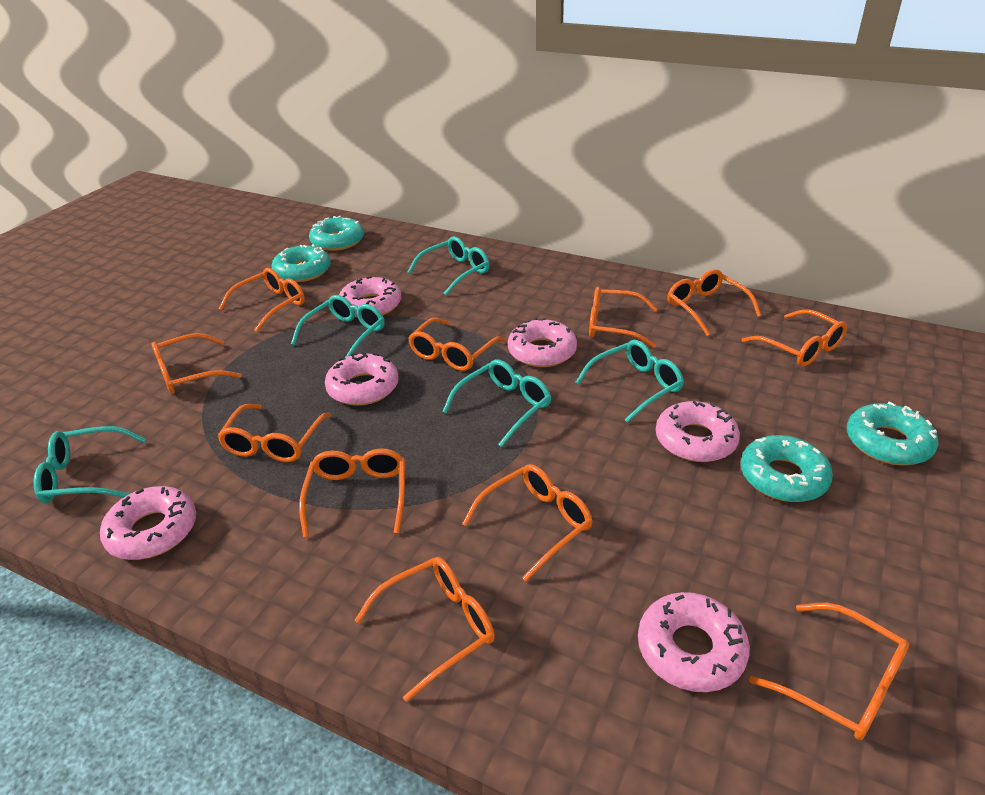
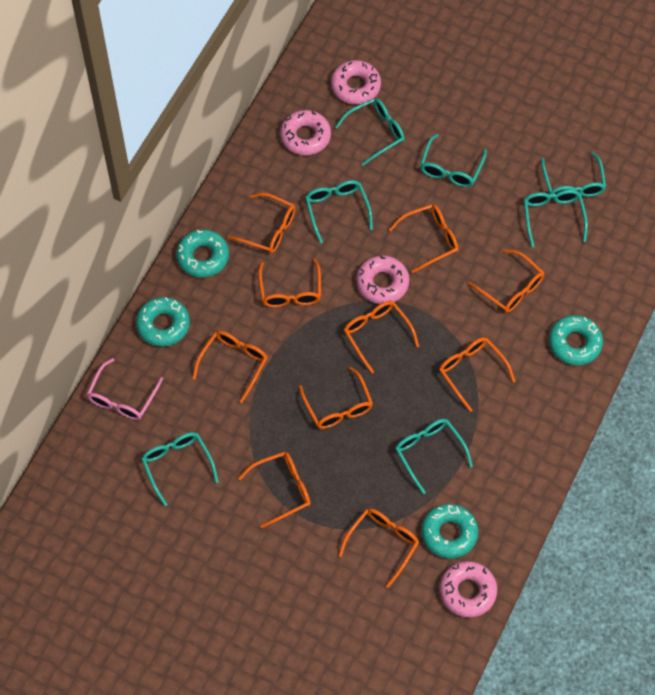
orange glasses: 11 -> 10
pink donut: 6 -> 4
pink glasses: 0 -> 1
turquoise glasses: 5 -> 7

